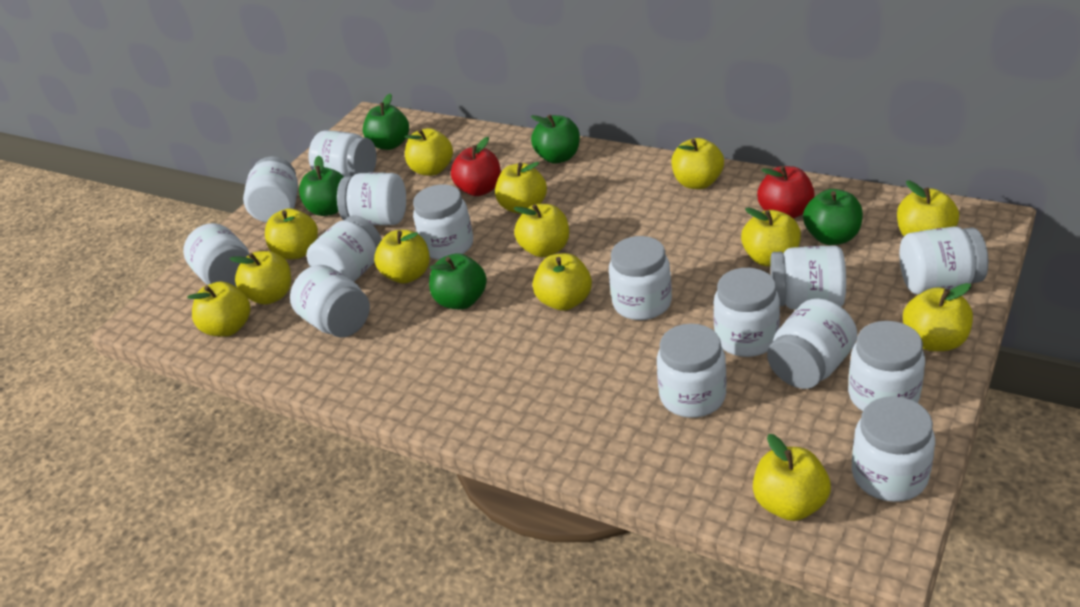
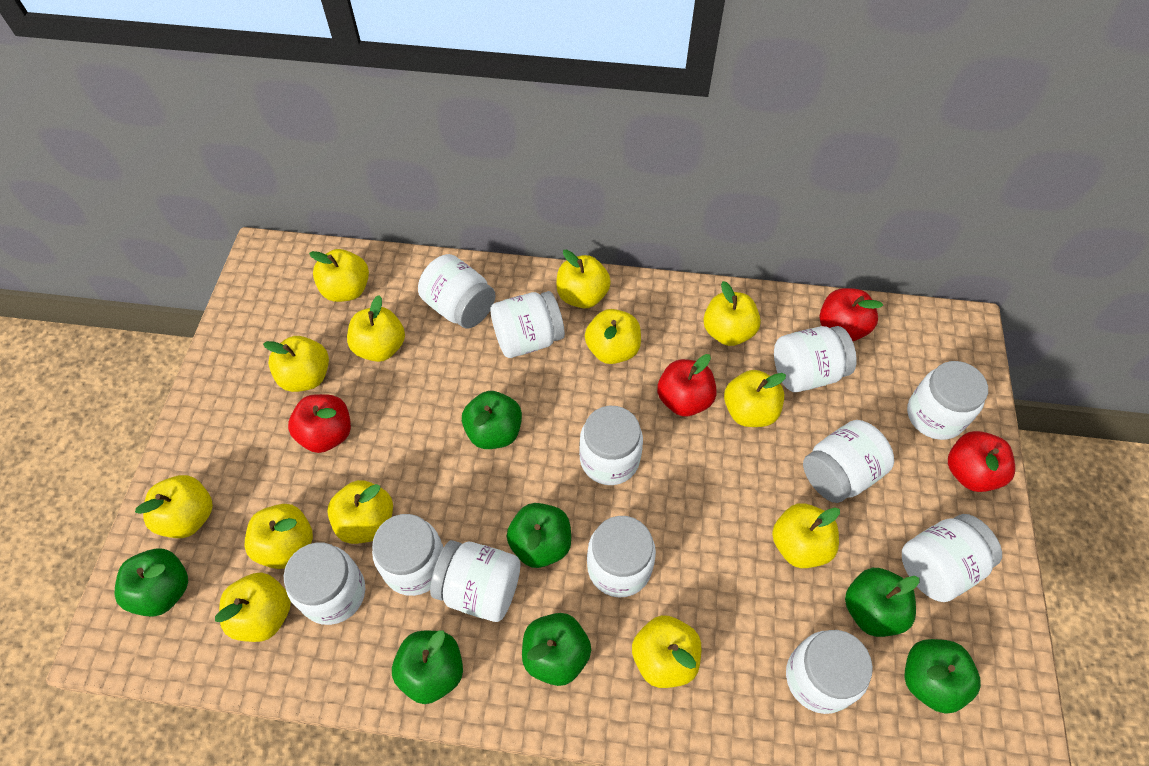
green apple: 5 -> 7
red apple: 2 -> 4
white jar: 15 -> 12

